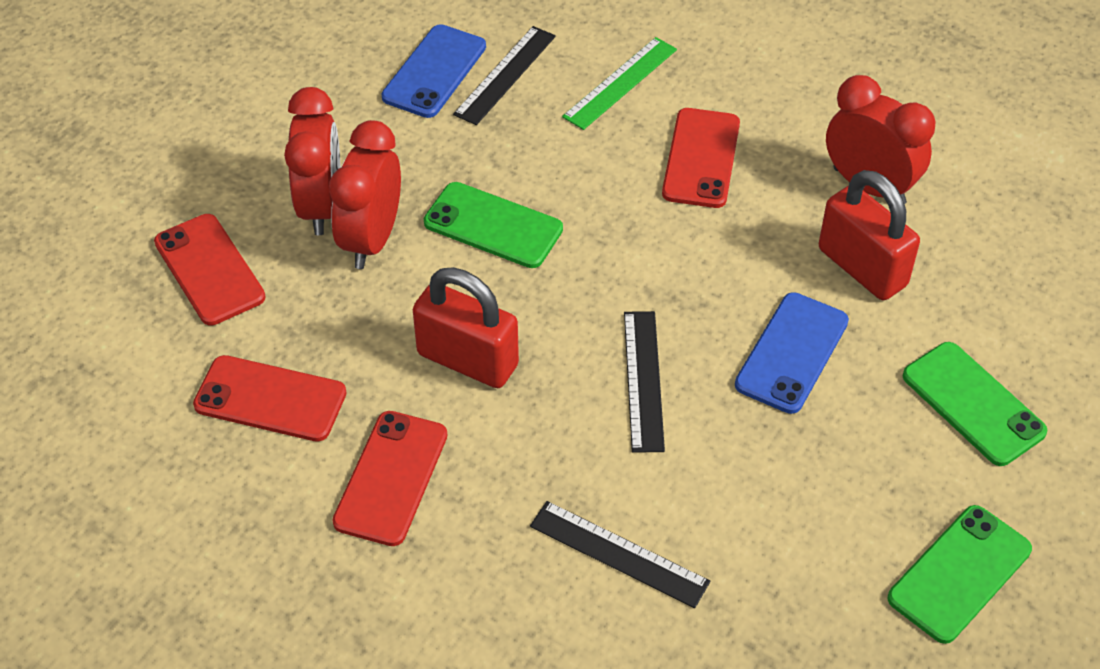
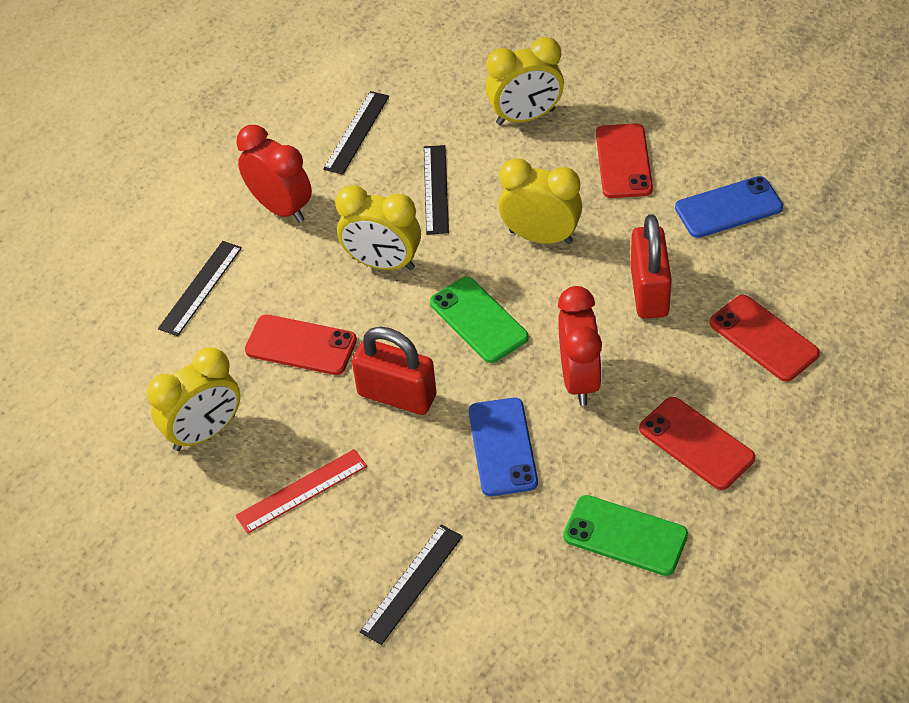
black ruler: 3 -> 4
green phone: 3 -> 2
green ruler: 1 -> 0
red clock: 3 -> 2
red ruler: 0 -> 1
yellow clock: 0 -> 4

